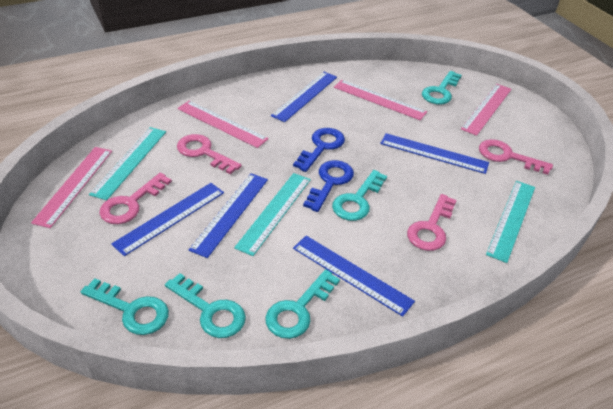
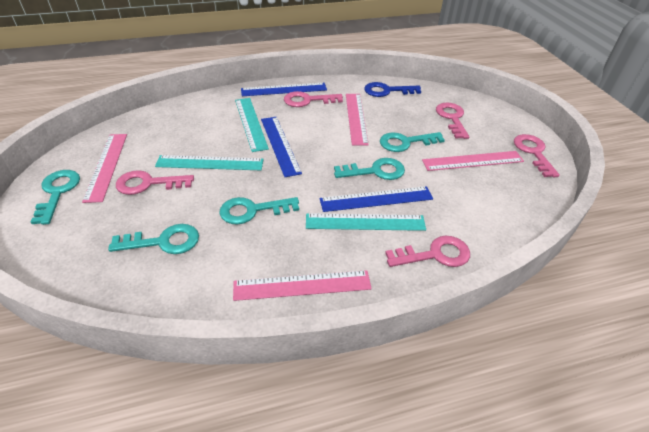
blue key: 2 -> 1
blue ruler: 5 -> 3
pink key: 4 -> 5

